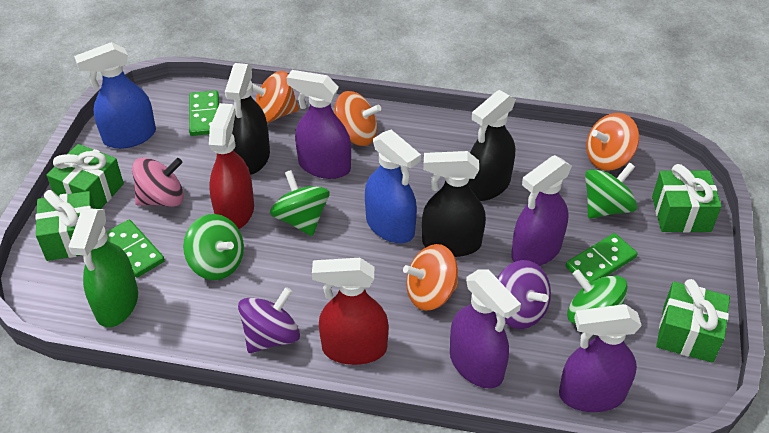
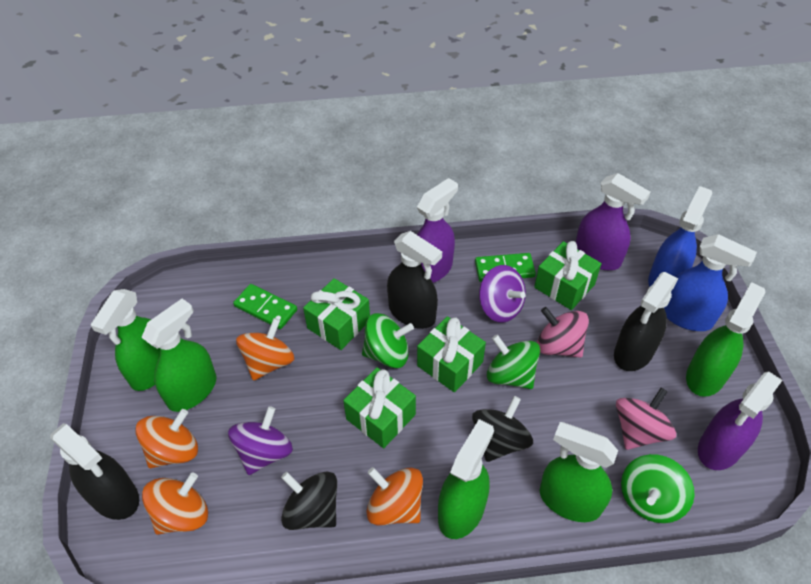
black spinning top: 0 -> 2
green domino: 3 -> 2
green spinning top: 4 -> 3
green spray bottle: 1 -> 5
pink spinning top: 1 -> 2
purple spray bottle: 4 -> 3
red spray bottle: 2 -> 0

